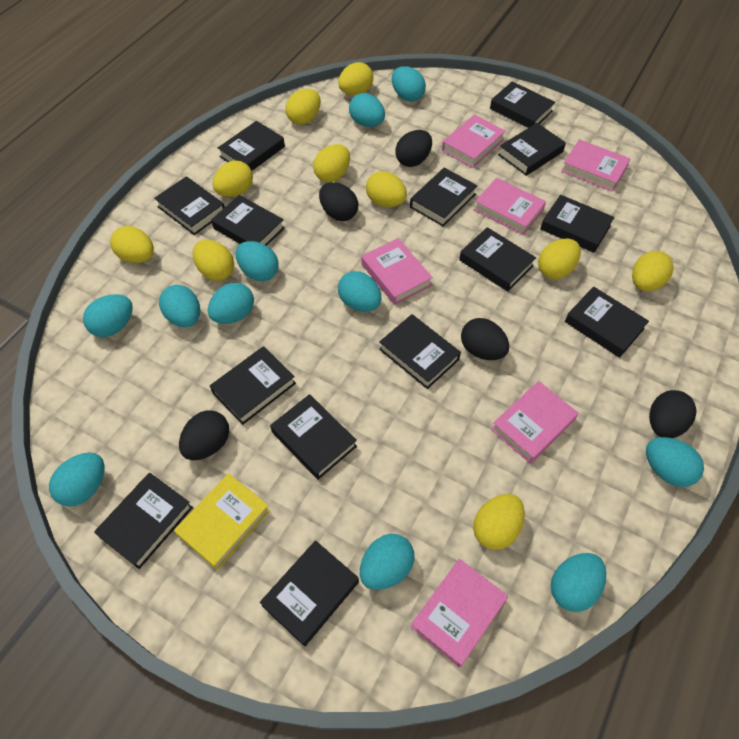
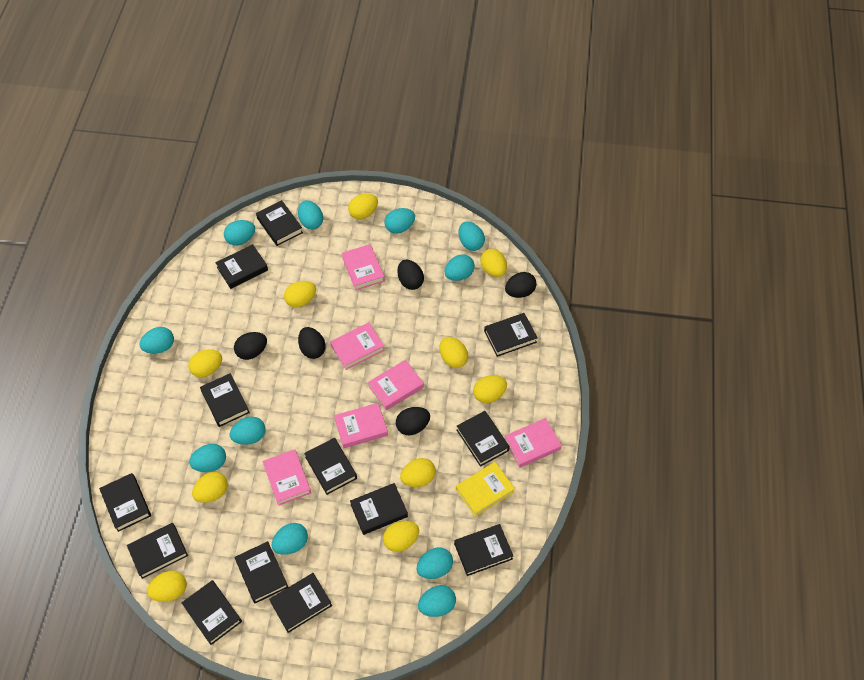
black book: 14 -> 13

